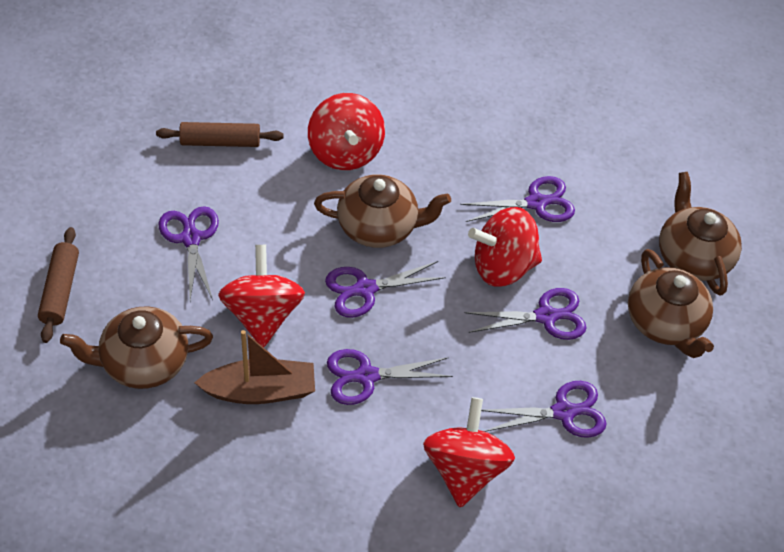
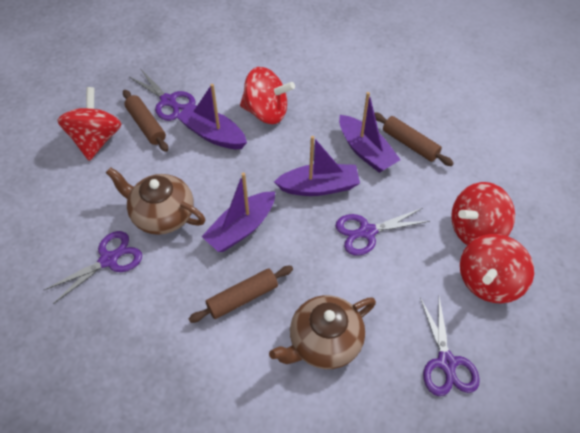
brown boat: 1 -> 0
brown rolling pin: 2 -> 3
brown teapot: 4 -> 2
purple boat: 0 -> 4
purple scissors: 6 -> 4

